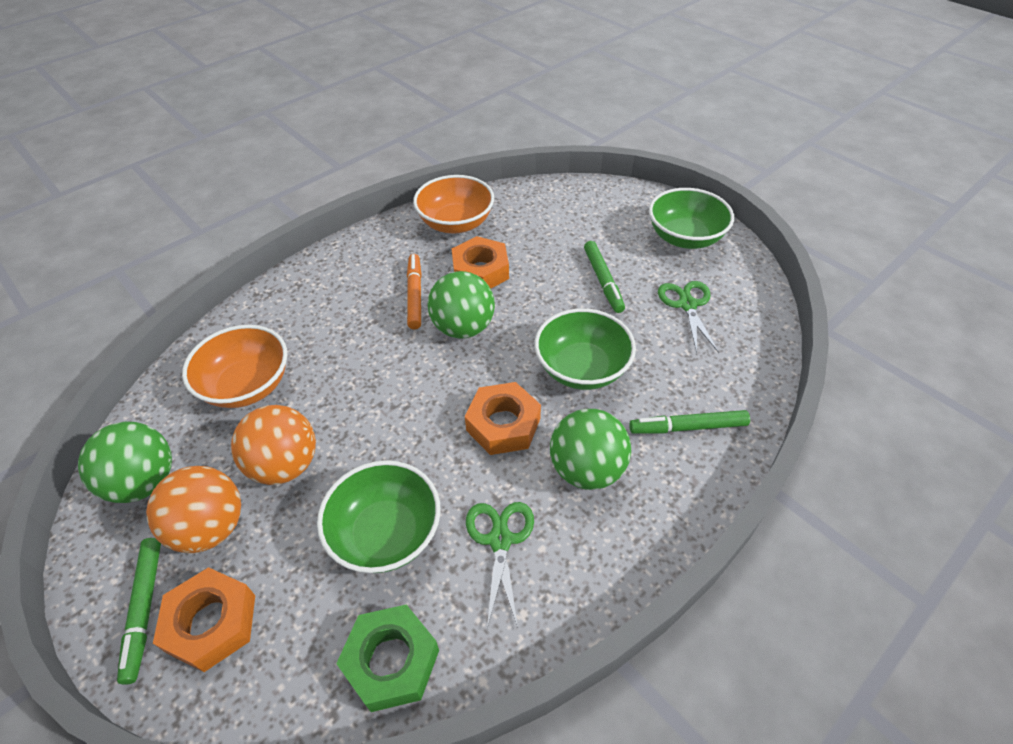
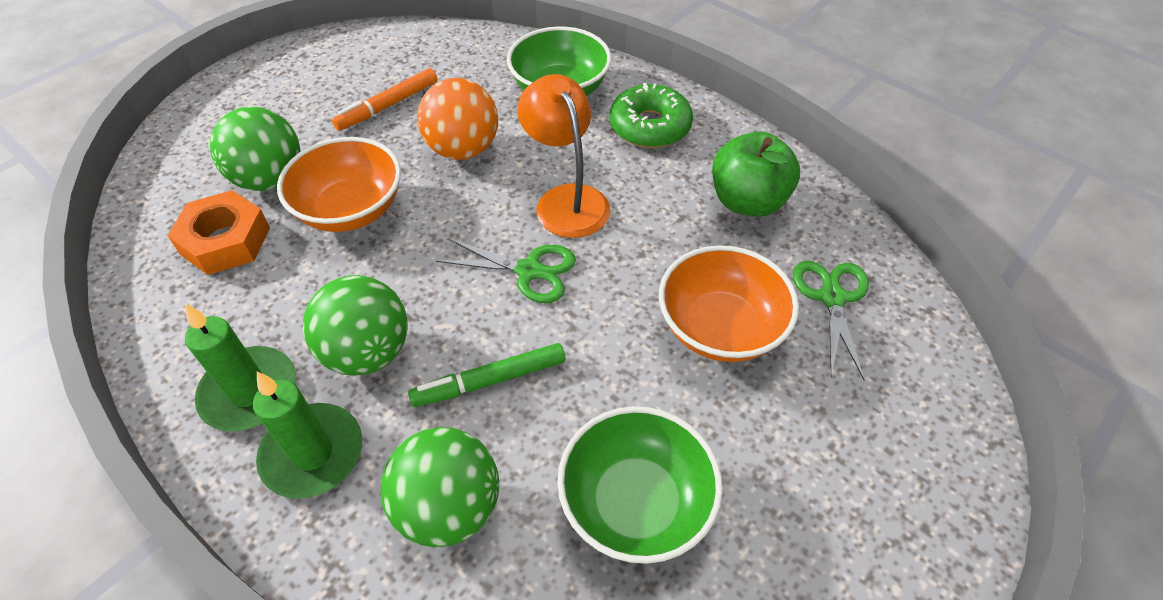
green apple: 0 -> 1
green bowl: 3 -> 2
green candle: 0 -> 2
green donut: 0 -> 1
green marker: 3 -> 1
green nut: 1 -> 0
orange ball: 2 -> 1
orange lamp: 0 -> 1
orange nut: 3 -> 1

